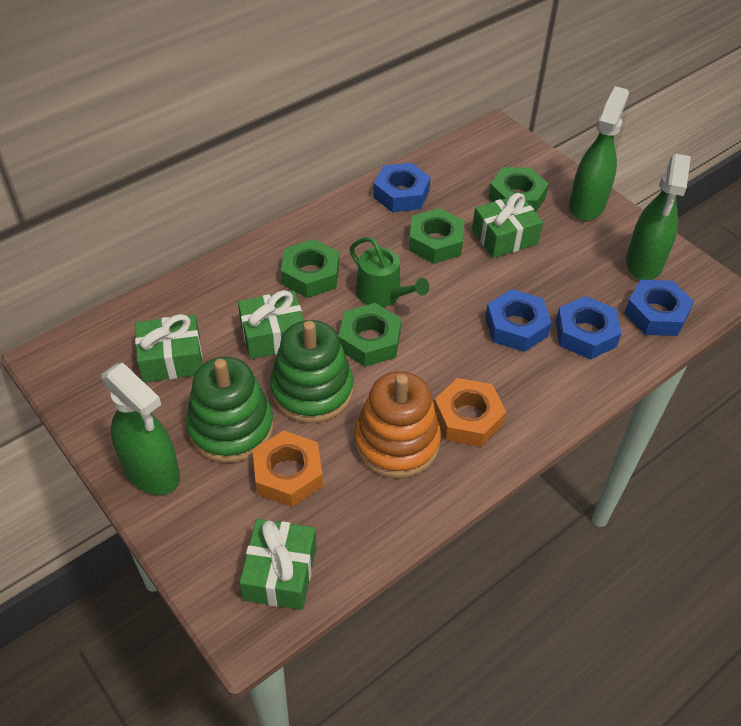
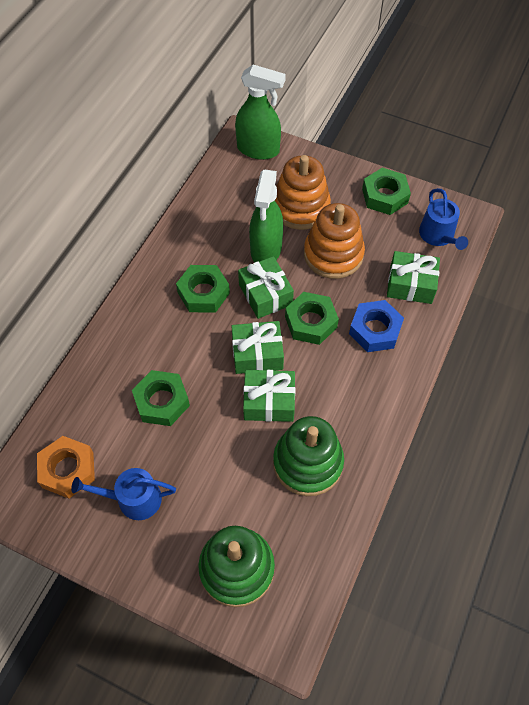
blue nut: 4 -> 1
blue watering can: 0 -> 2
green spray bottle: 3 -> 2
green watering can: 1 -> 0
orange nut: 2 -> 1
orange stacking toy: 1 -> 2

